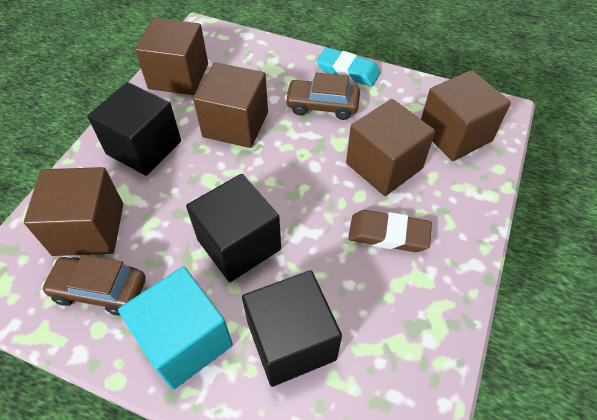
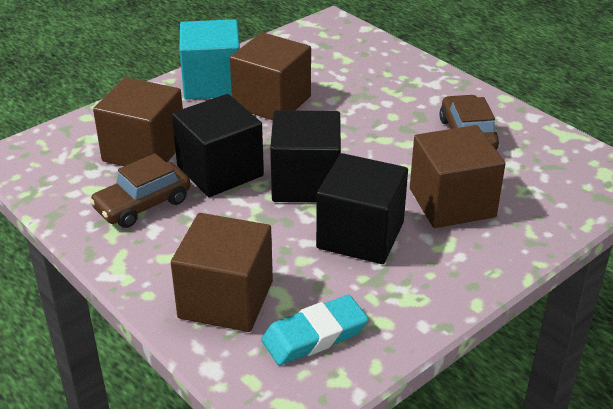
brown cube: 5 -> 4
brown eraser: 1 -> 0

